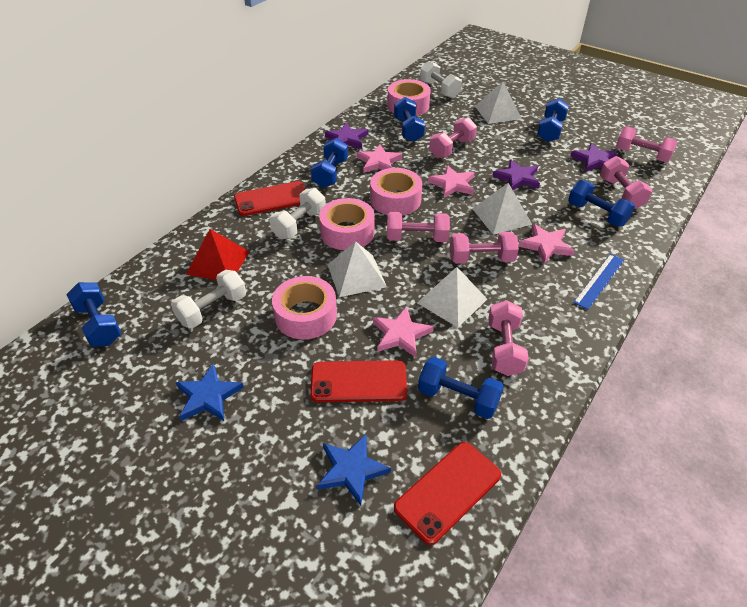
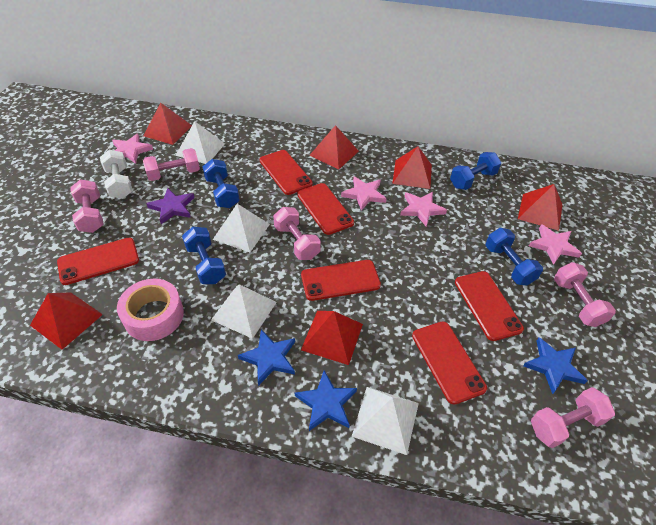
blue dumbbell: 6 -> 4
blue ruler: 1 -> 0
blue star: 2 -> 3
pink dumbbell: 6 -> 5
pink tape: 4 -> 1
purple star: 3 -> 1
red phone: 3 -> 6
red pyramid: 1 -> 6
white dumbbell: 3 -> 1

